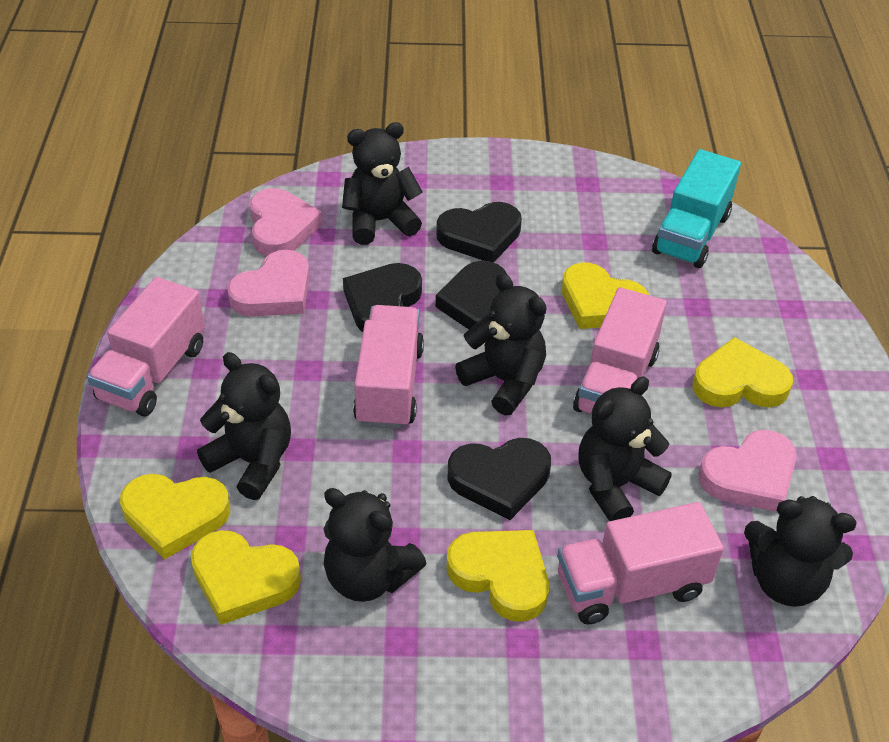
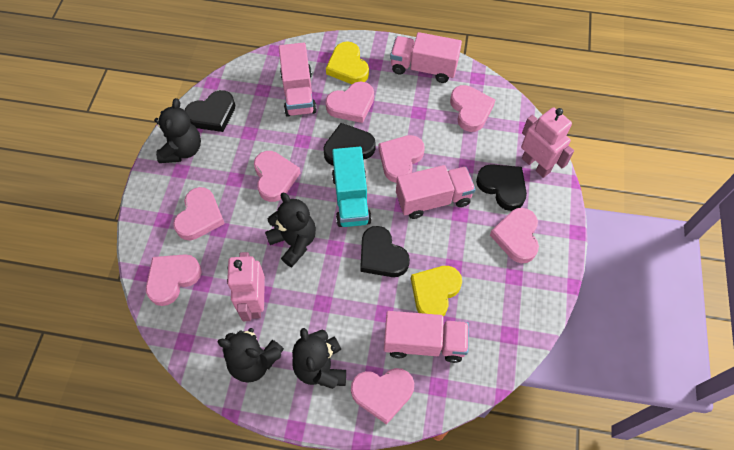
black teddy bear: 6 -> 4
pink heart: 3 -> 8
pink robot: 0 -> 2
yellow heart: 5 -> 2

